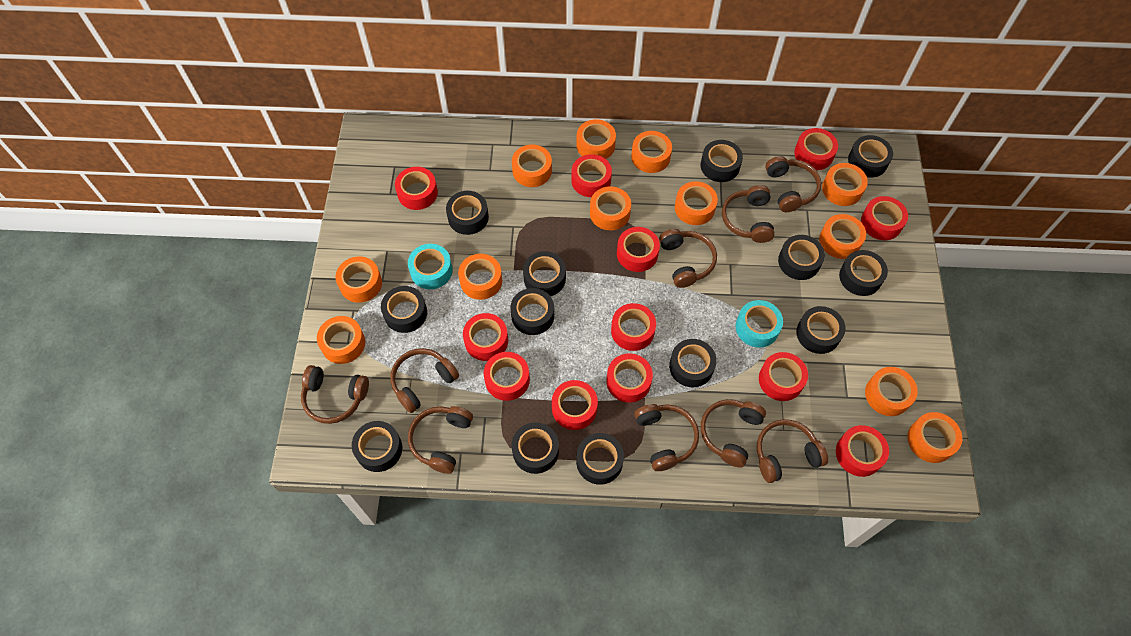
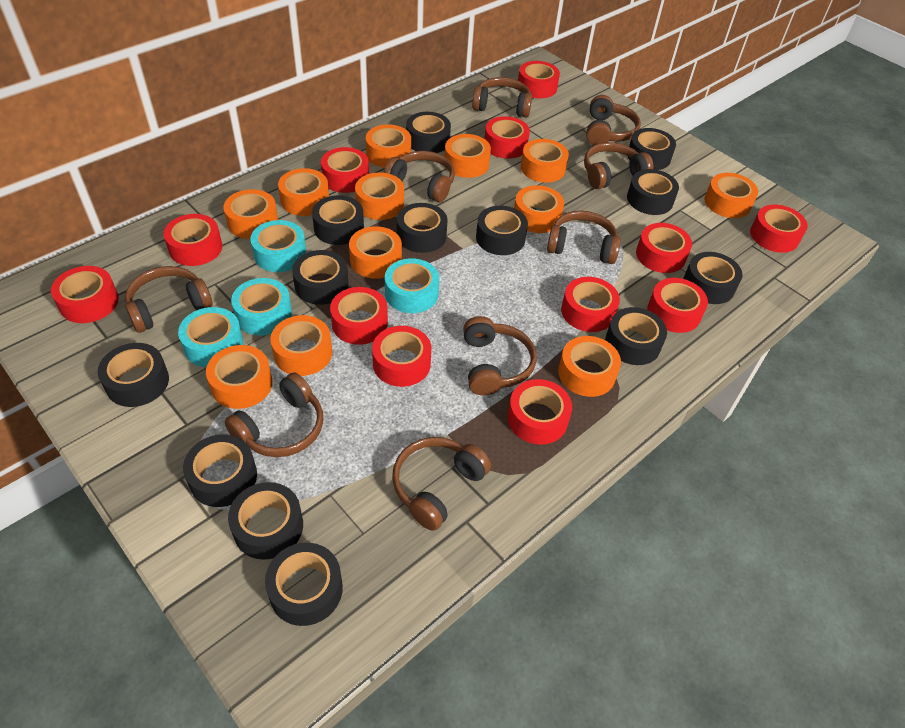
turquoise tape: 2 -> 4

